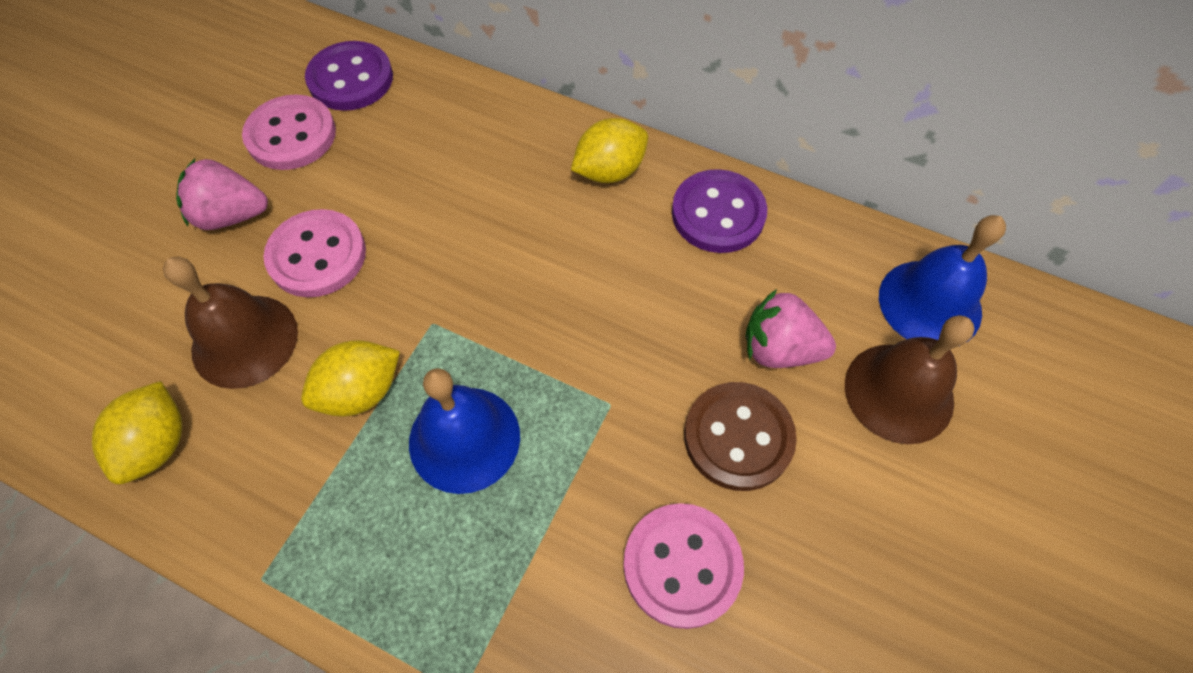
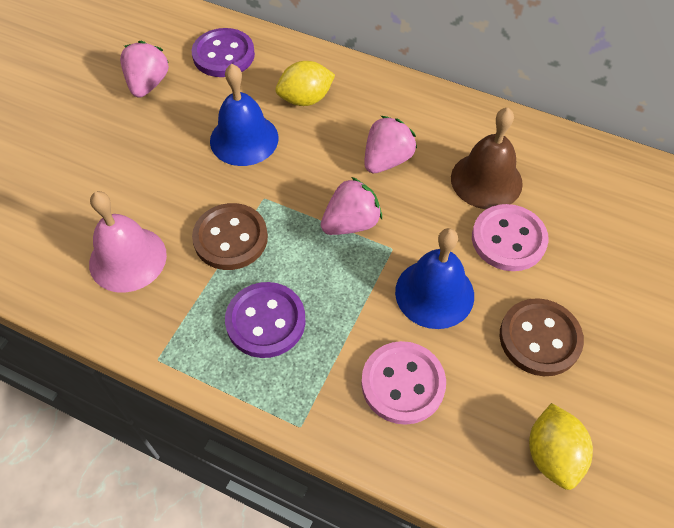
brown bell: 2 -> 1
brown button: 1 -> 2
pink bell: 0 -> 1
pink button: 3 -> 2
pink strawberry: 2 -> 3
yellow lemon: 3 -> 2

